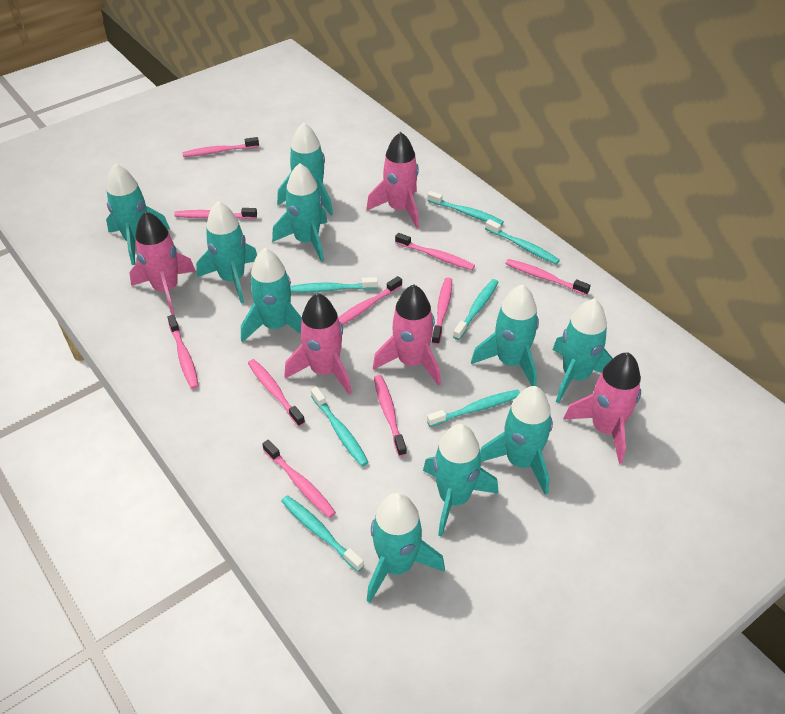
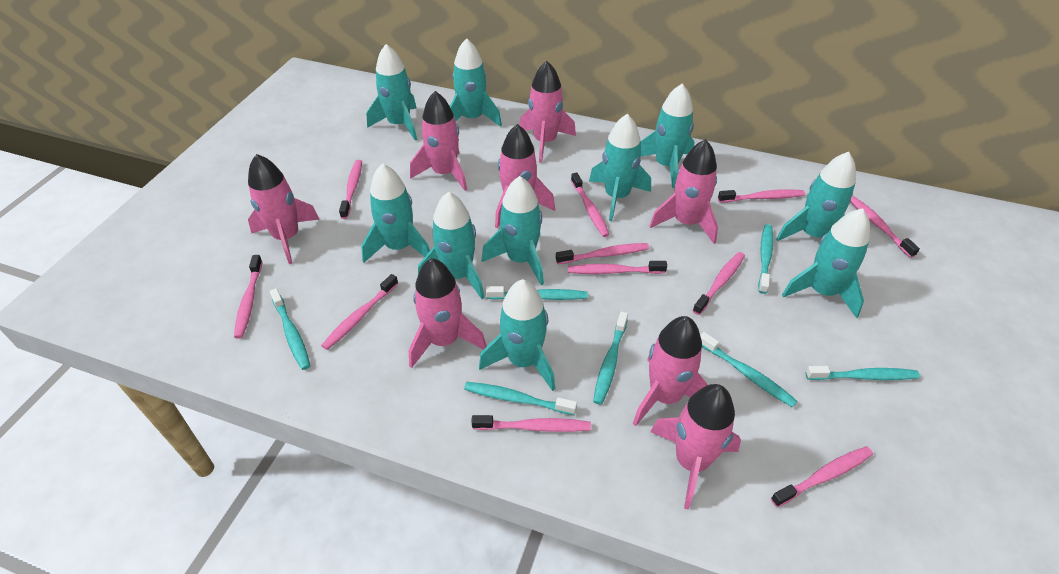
pink rocket: 5 -> 8
pink toothbrush: 10 -> 11

